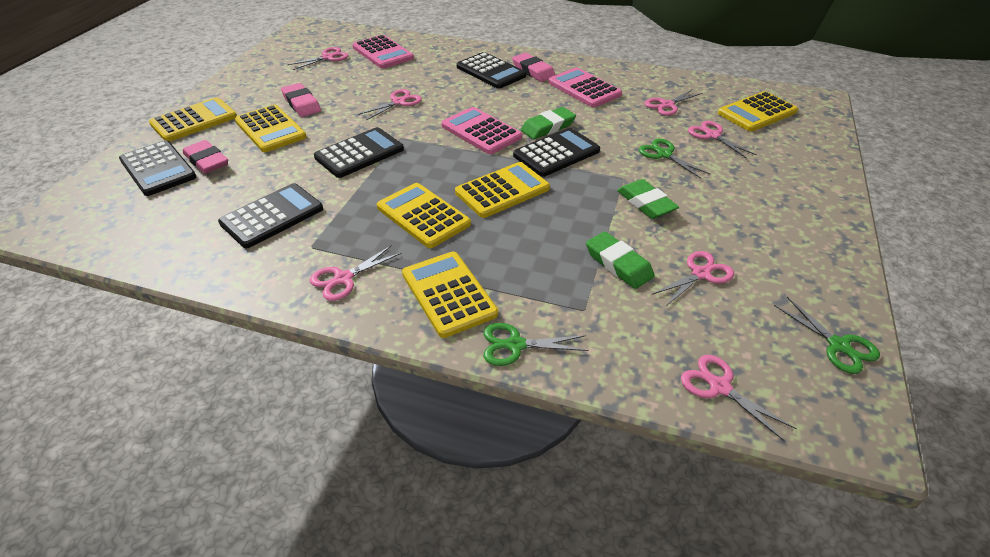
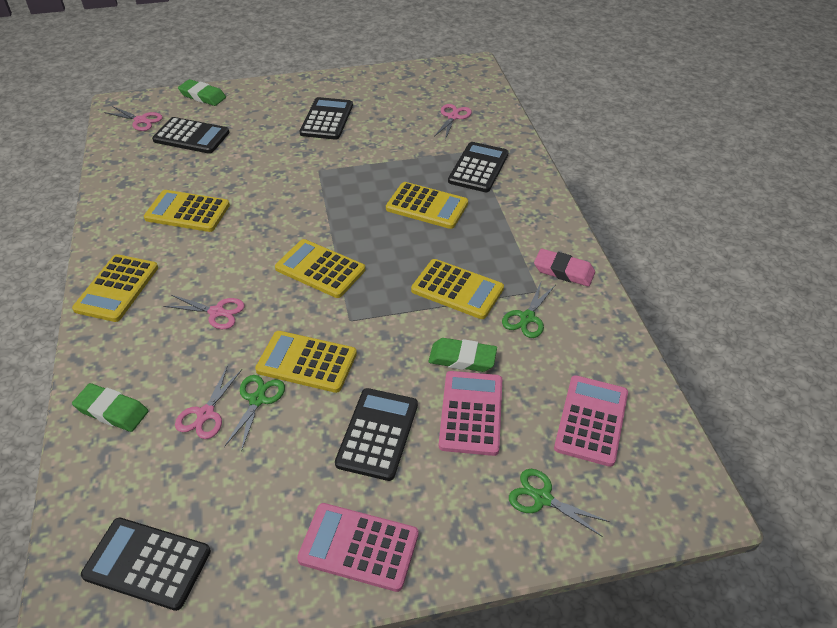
pink eraser: 3 -> 1
pink scissors: 7 -> 4

